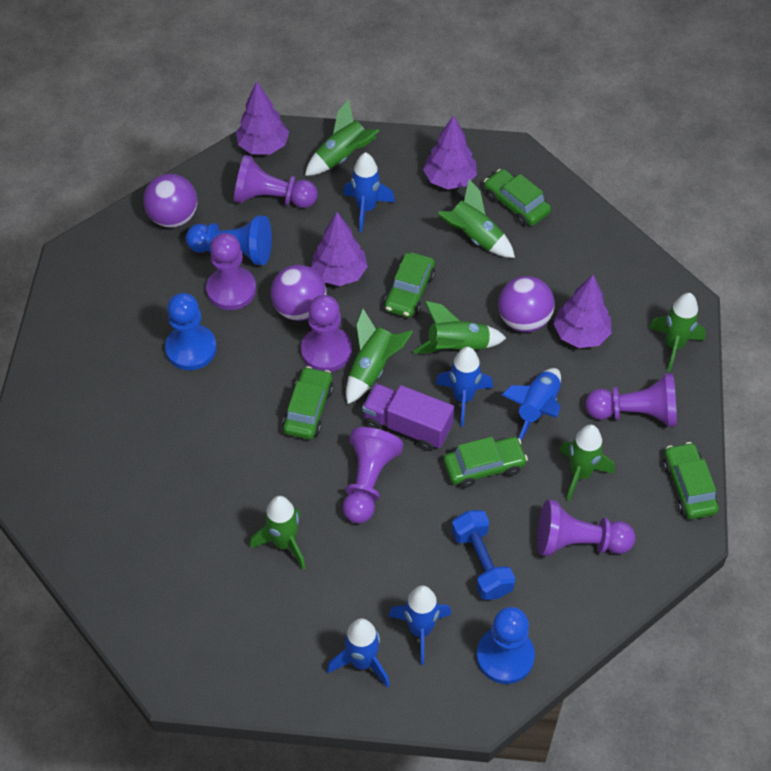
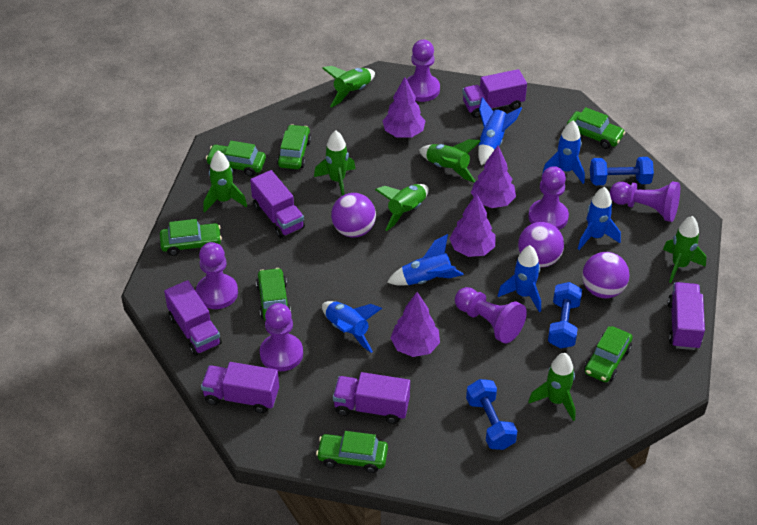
blue dumbbell: 1 -> 3
blue pawn: 3 -> 0
blue rocket: 5 -> 6
green car: 5 -> 7
purple truck: 1 -> 6

